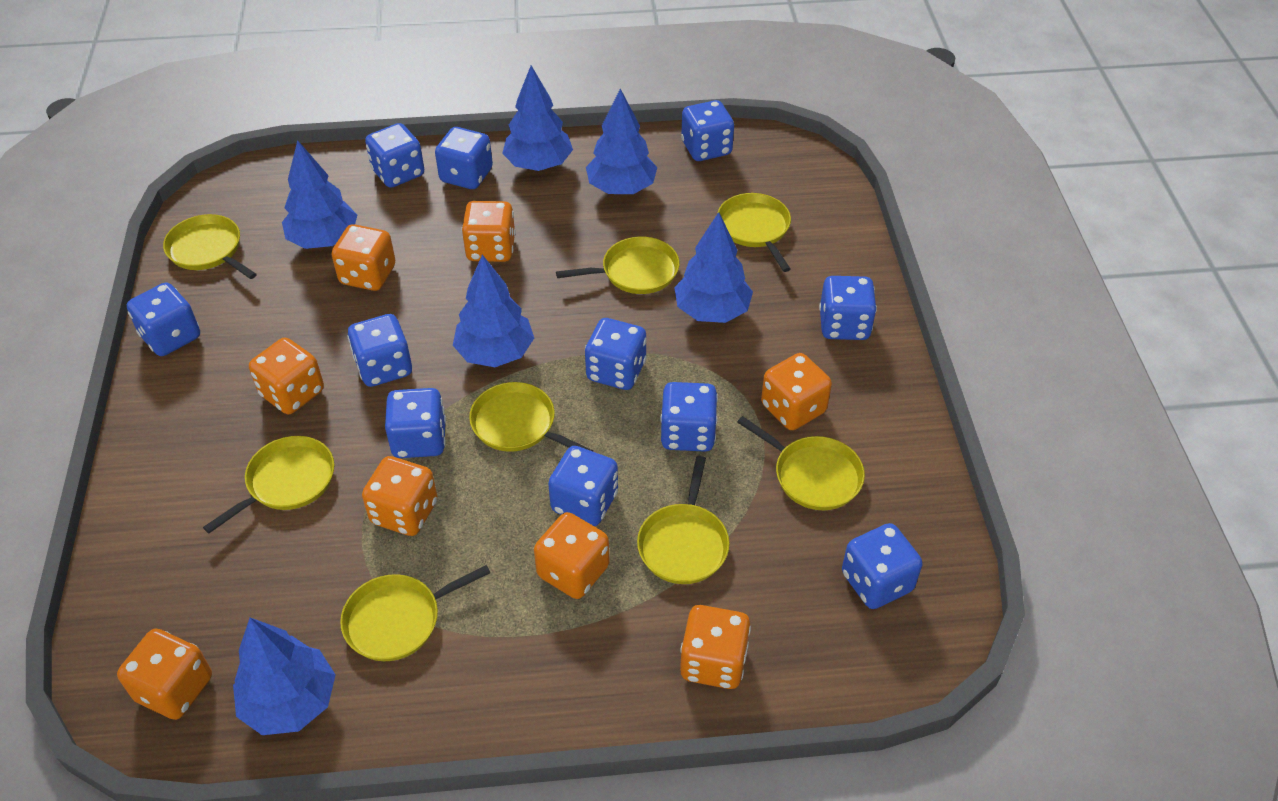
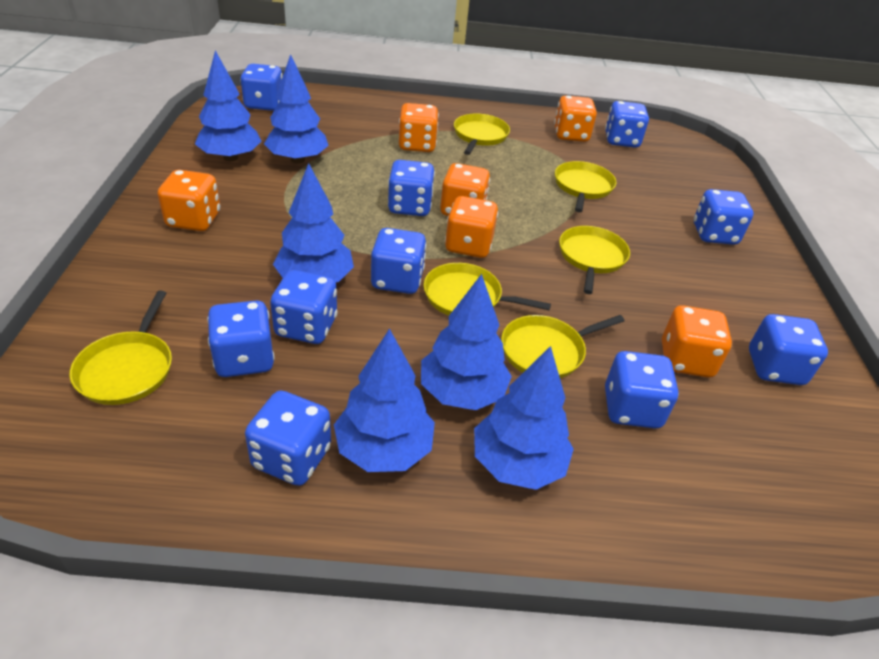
blue dice: 11 -> 10
orange dice: 8 -> 6
yellow pan: 8 -> 6

